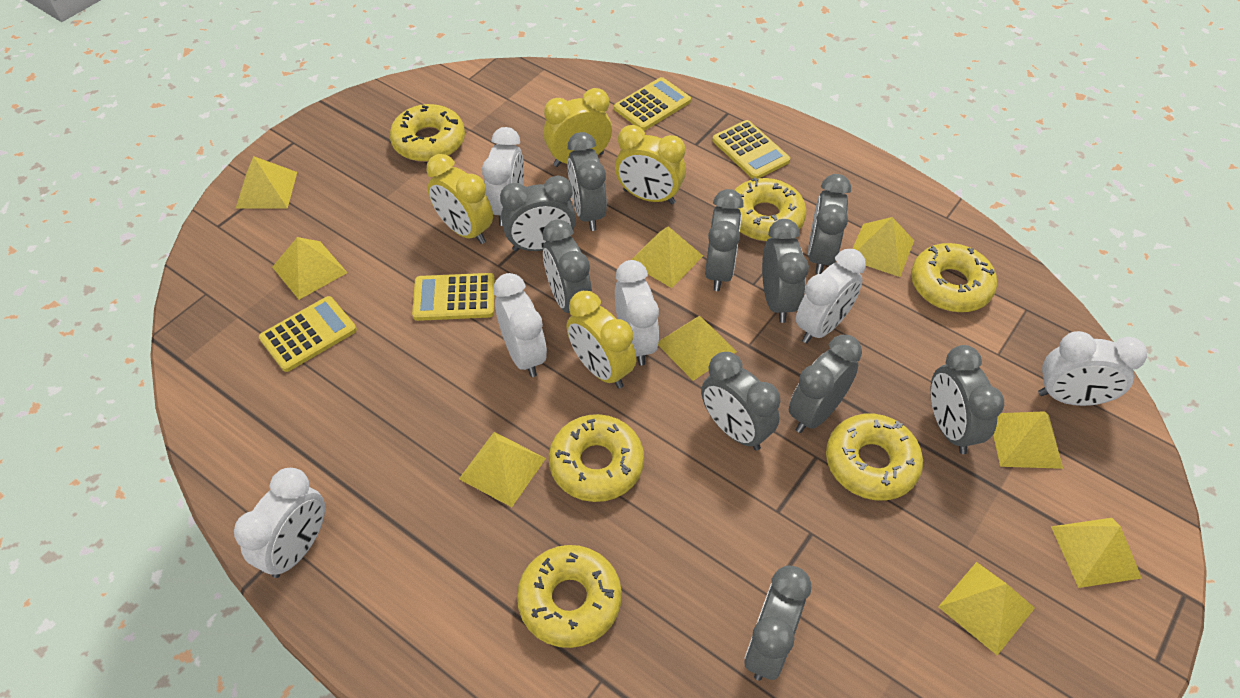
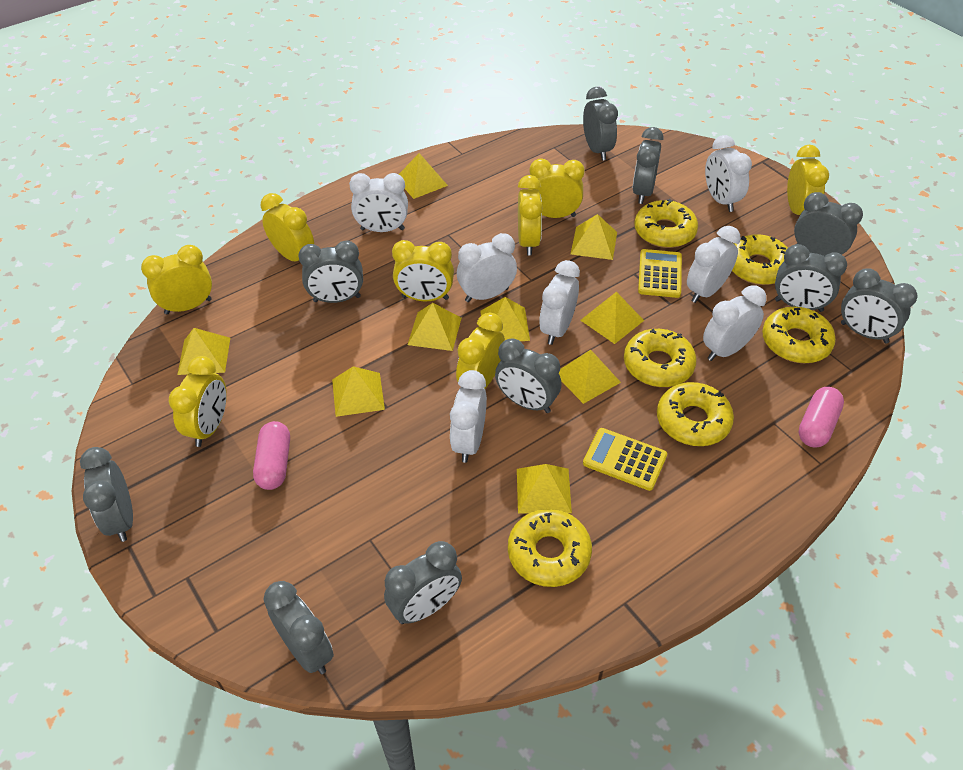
pink capsule: 0 -> 2
white clock: 6 -> 7
yellow calculator: 4 -> 2
yellow clock: 4 -> 8

